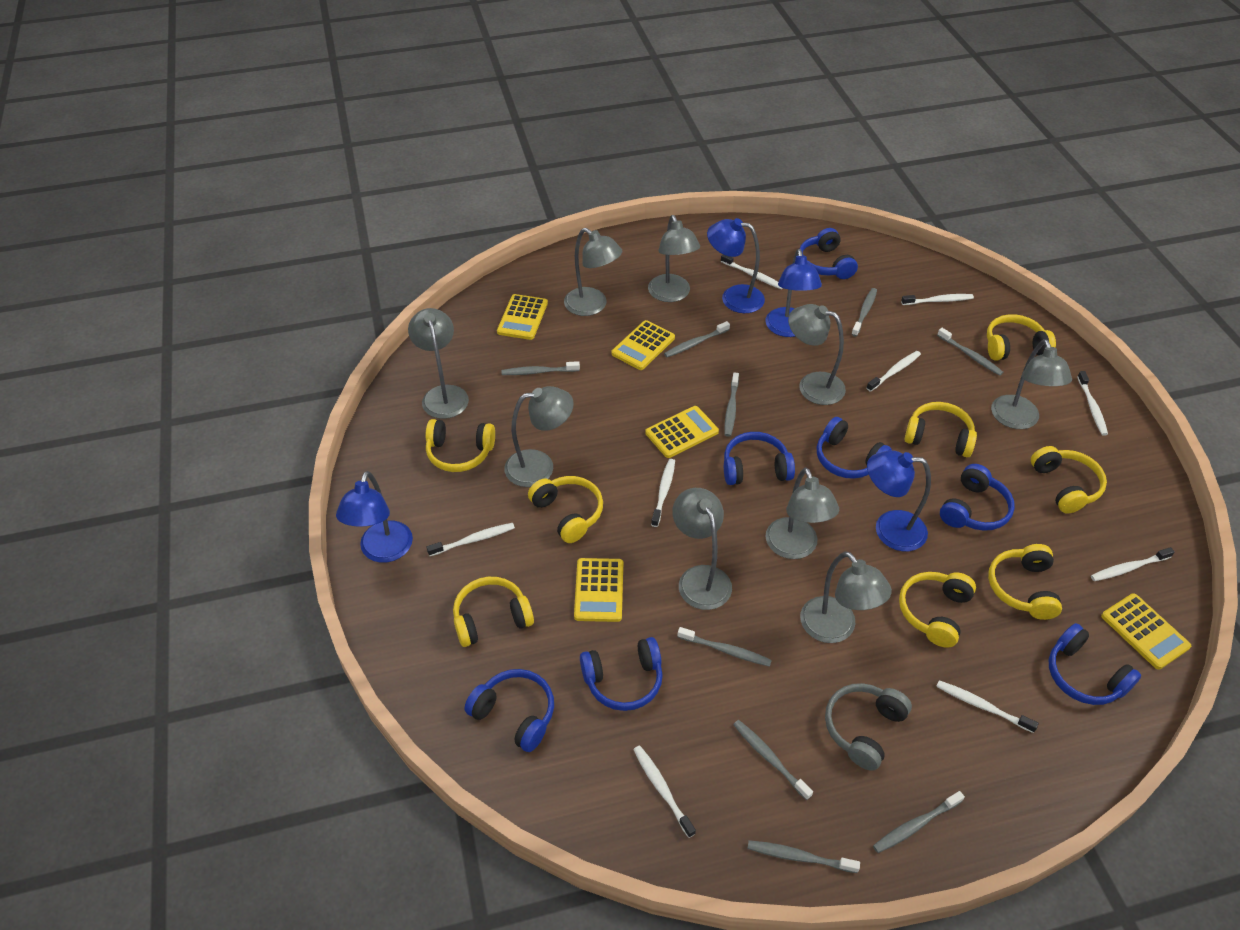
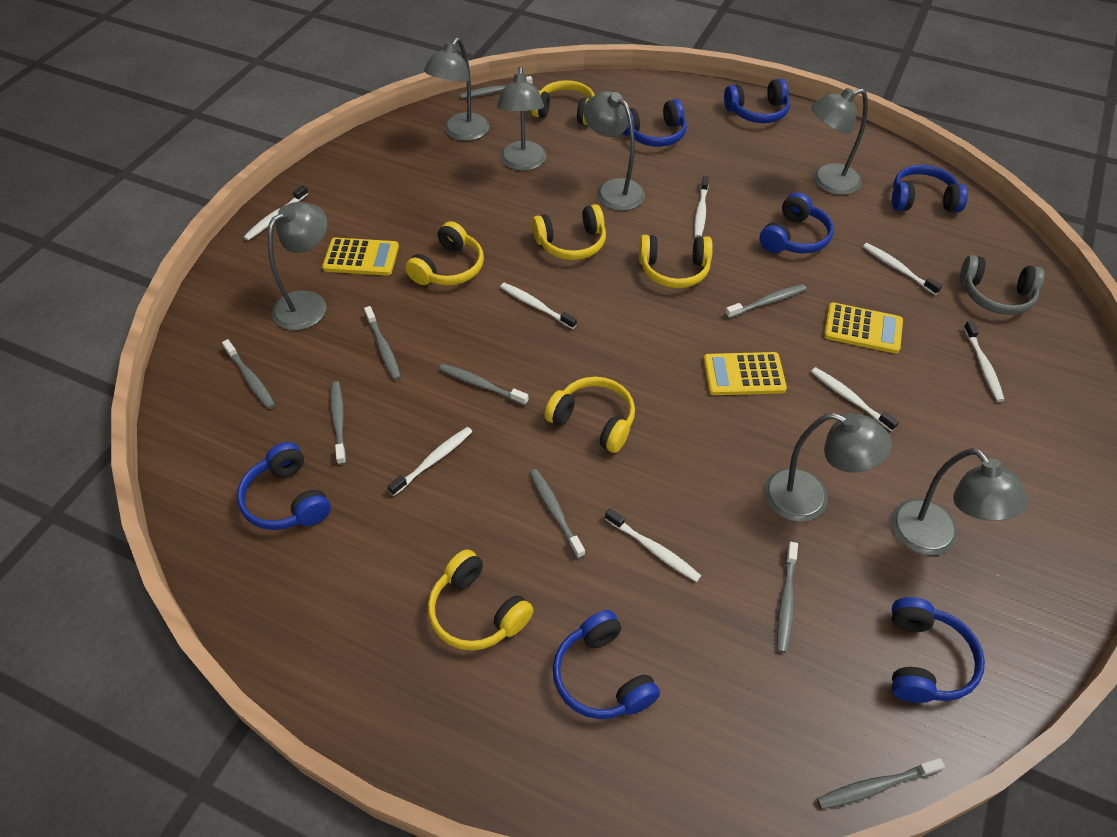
blue lamp: 4 -> 0
grey lamp: 9 -> 7
white toothbrush: 9 -> 8
yellow calculator: 5 -> 3
yellow headphones: 8 -> 6

